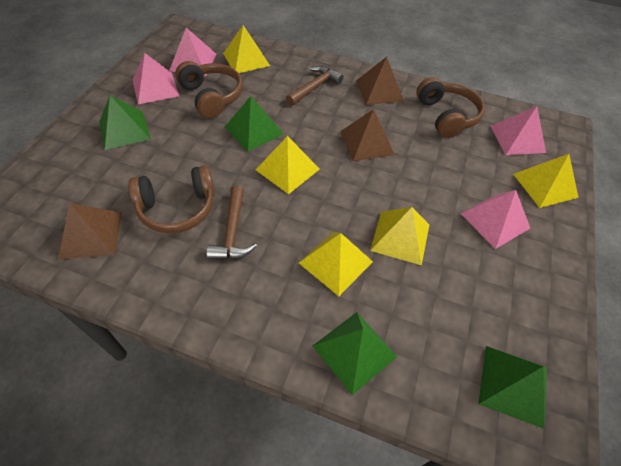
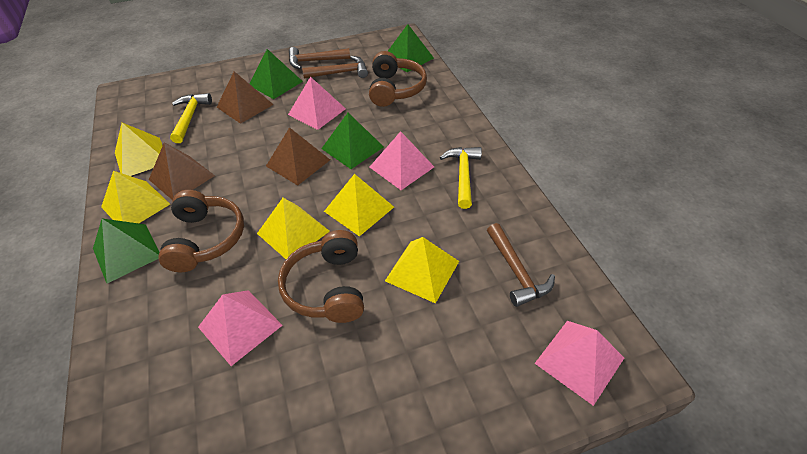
brown hammer: 2 -> 3
yellow hammer: 0 -> 2

